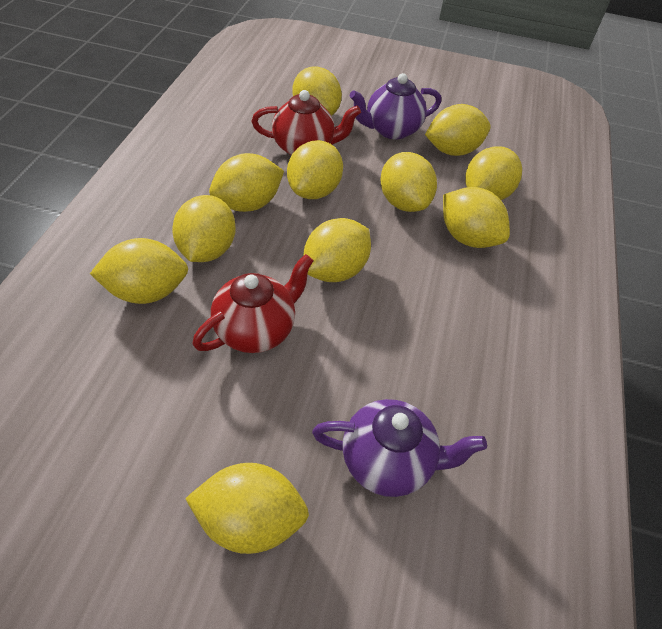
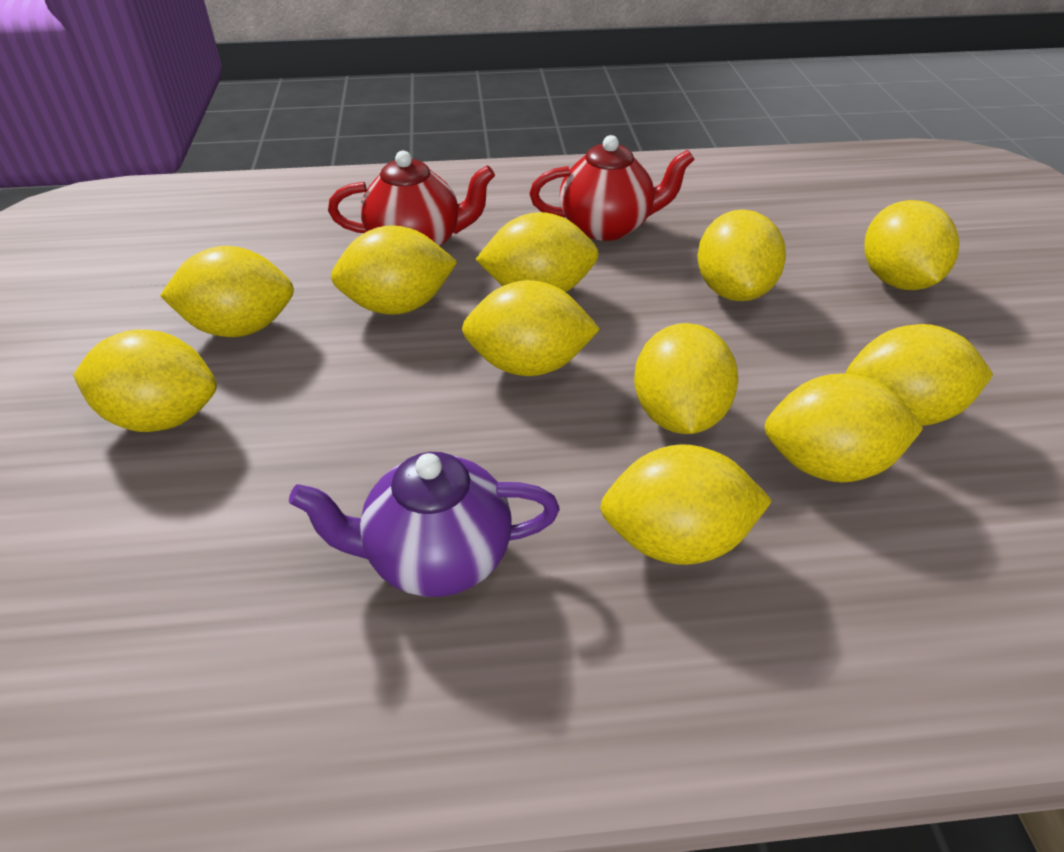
purple teapot: 2 -> 1

